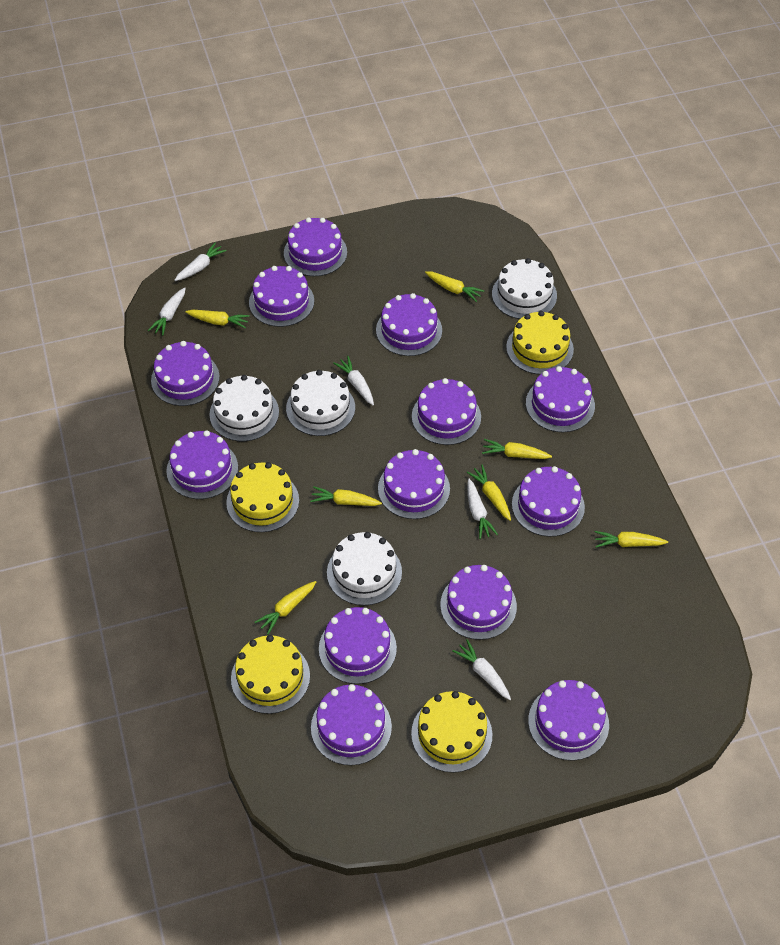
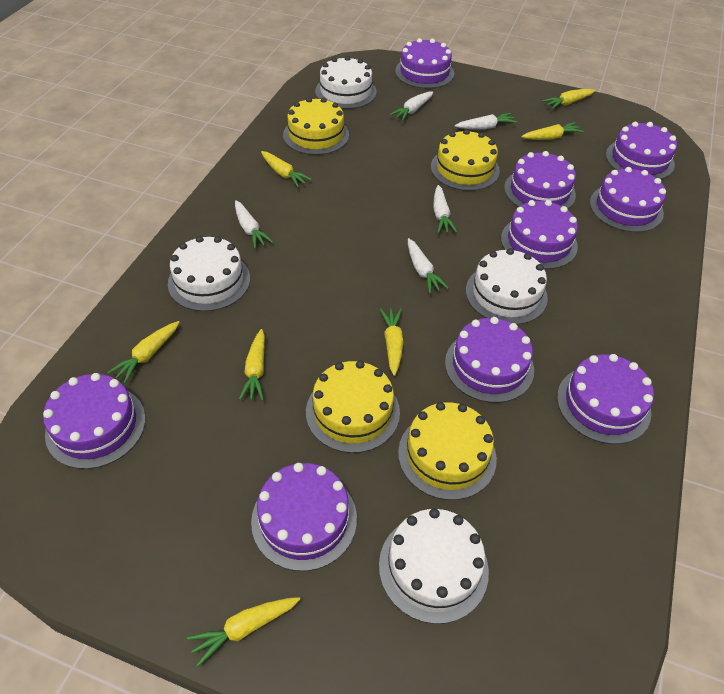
purple cake: 13 -> 9

